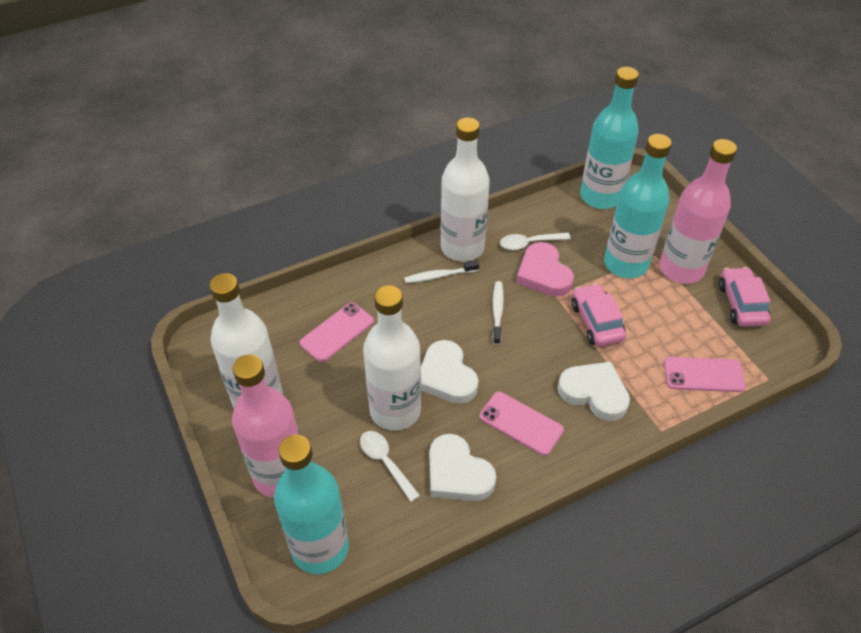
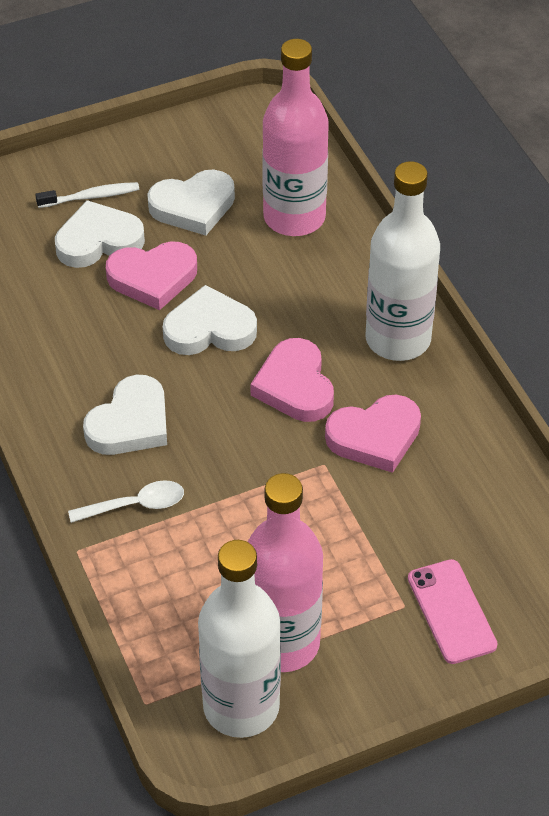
pink car: 2 -> 0
pink heart: 1 -> 3
pink phone: 3 -> 1
turquoise bottle: 3 -> 0
white bottle: 3 -> 2
white heart: 3 -> 4
white spoon: 2 -> 1
white toothbrush: 2 -> 1

